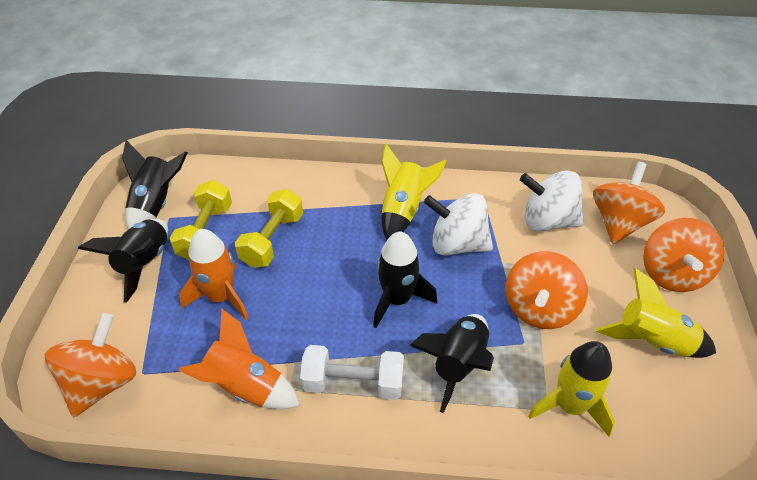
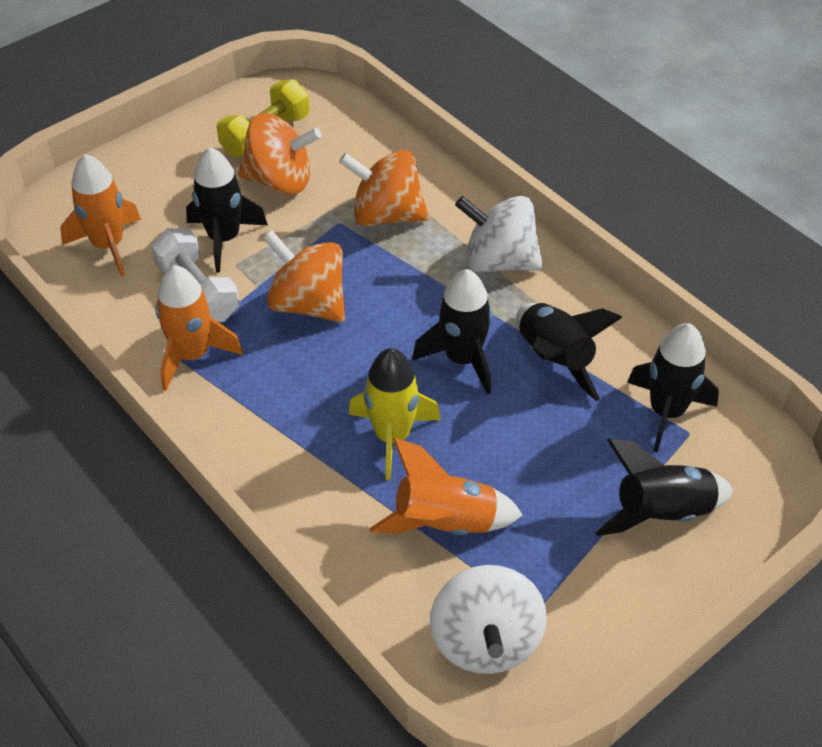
black rocket: 4 -> 5
orange rocket: 2 -> 3
orange spinning top: 4 -> 3
yellow dumbbell: 2 -> 1
yellow rocket: 3 -> 1

